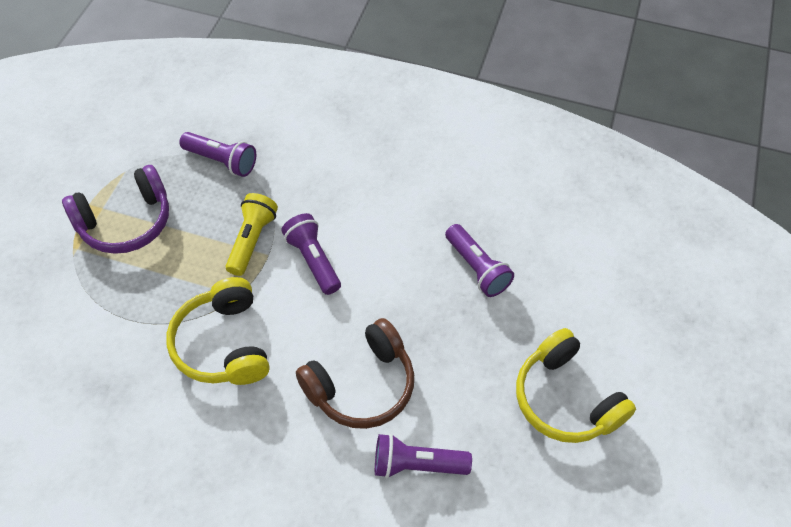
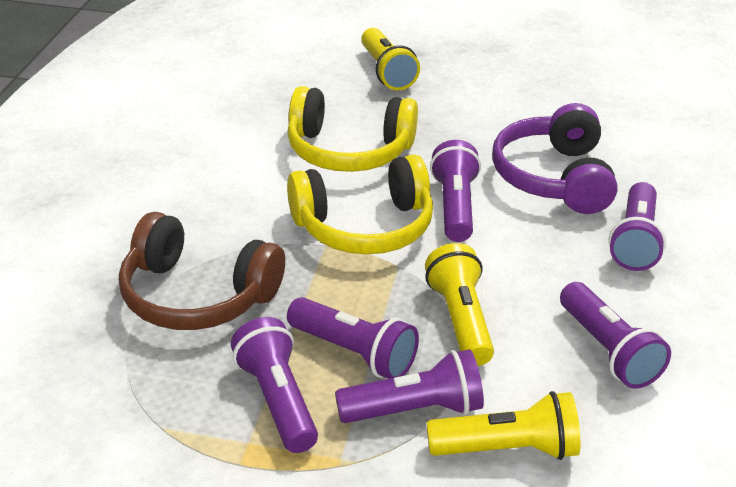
purple flashlight: 4 -> 6
yellow flashlight: 1 -> 3

